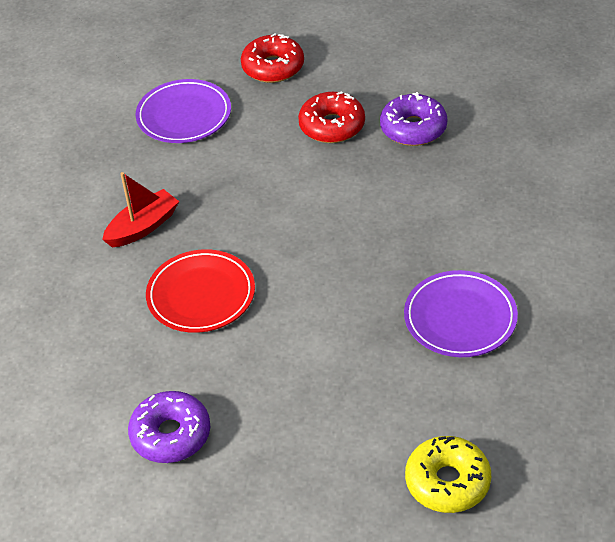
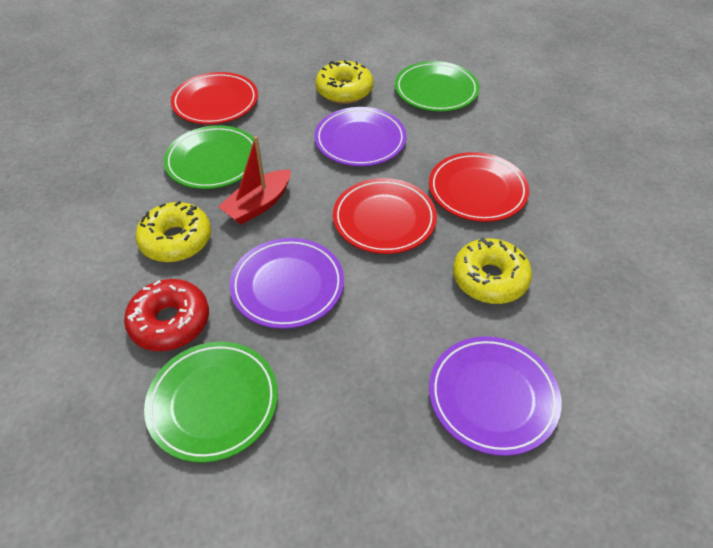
green plate: 0 -> 3
purple donut: 2 -> 0
purple plate: 2 -> 3
red donut: 2 -> 1
red plate: 1 -> 3
yellow donut: 1 -> 3

